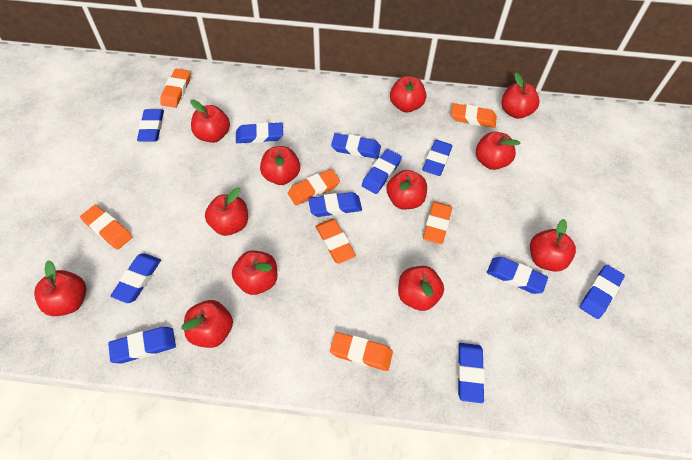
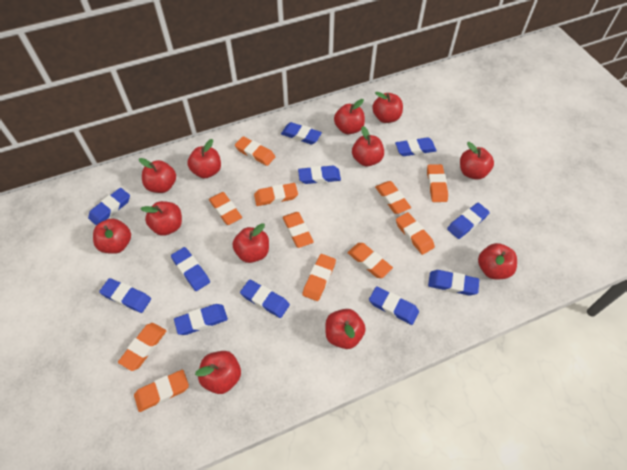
orange eraser: 7 -> 11

